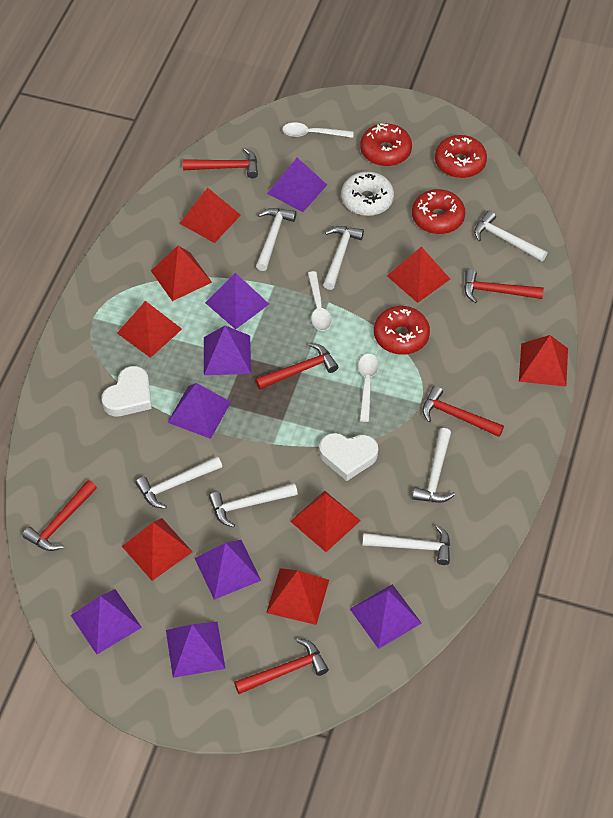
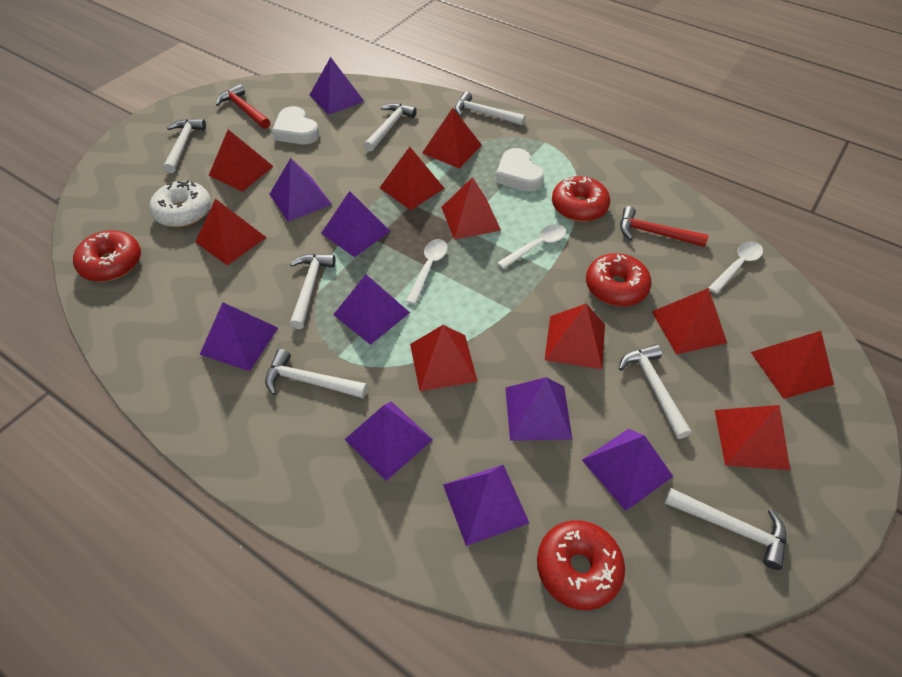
purple pyramid: 8 -> 9
red hammer: 6 -> 2
red pyramid: 8 -> 10

